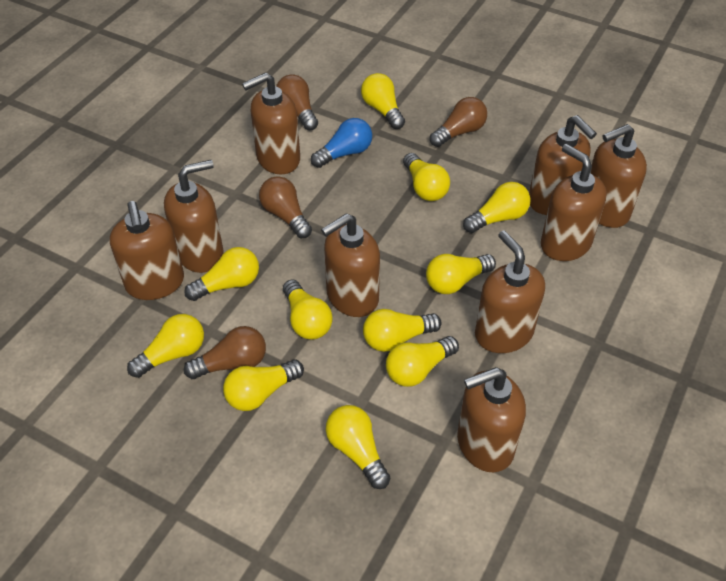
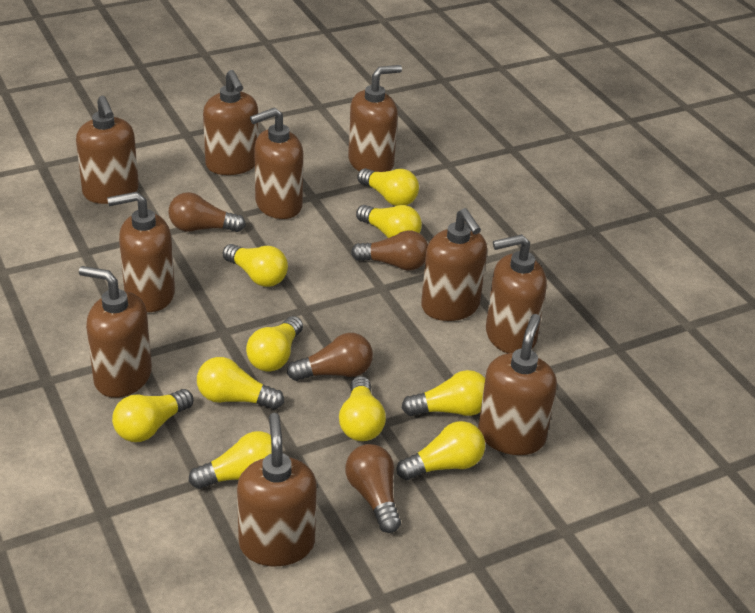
blue light bulb: 1 -> 0
brown soap dispenser: 9 -> 10
yellow light bulb: 11 -> 10

